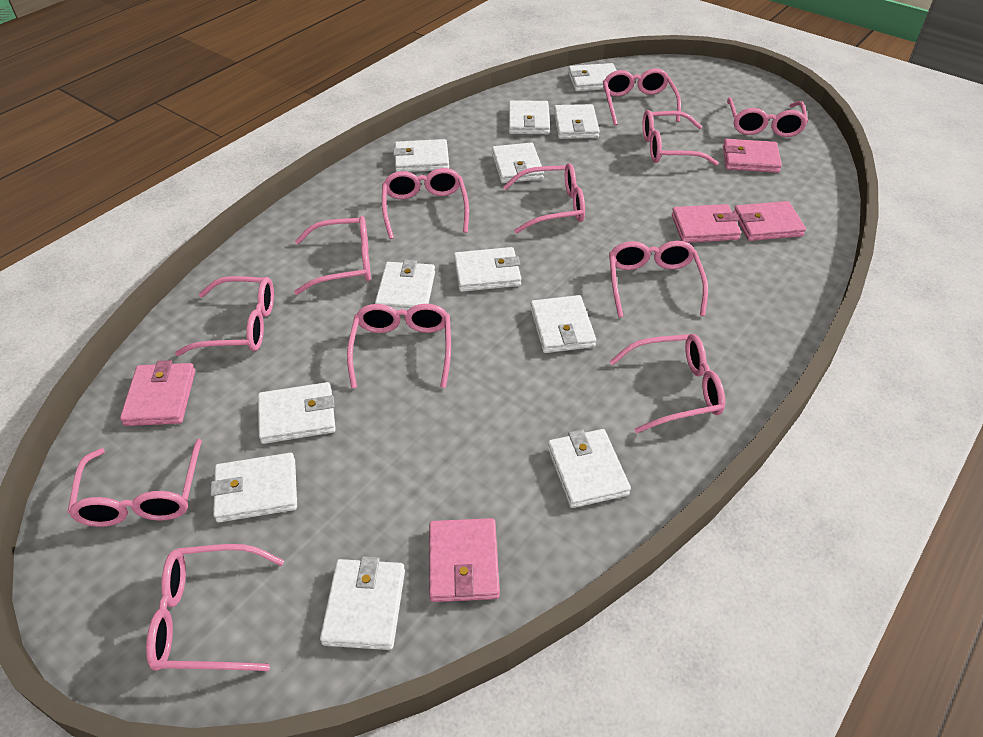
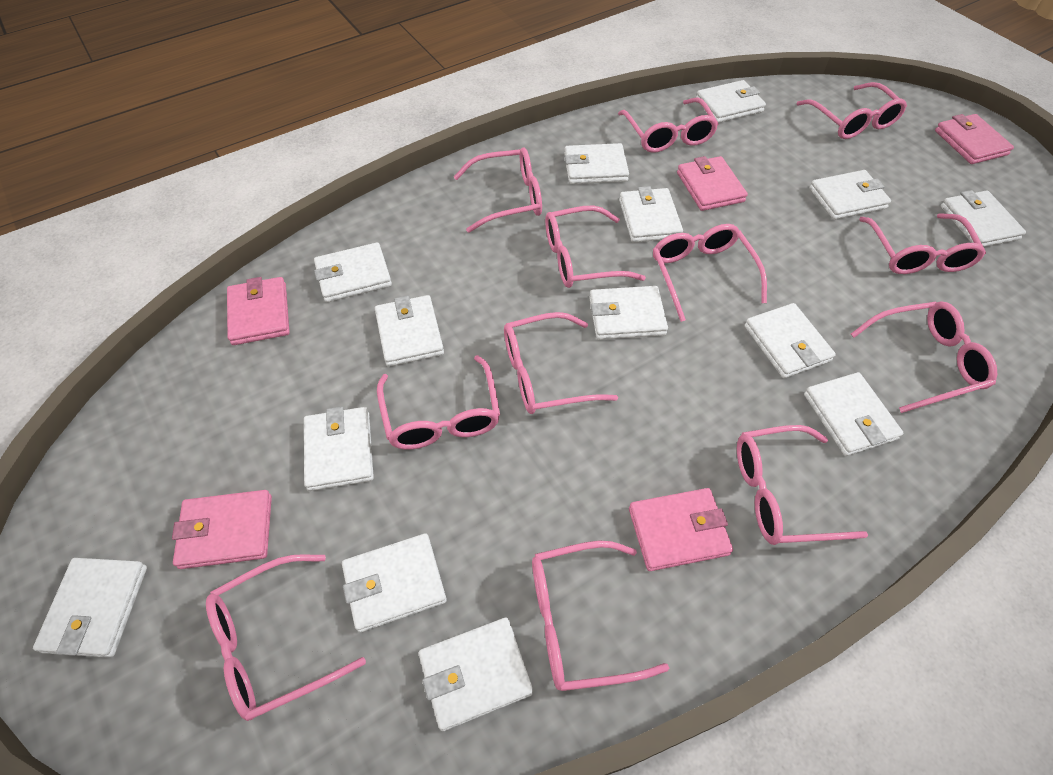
white wallet: 12 -> 14

